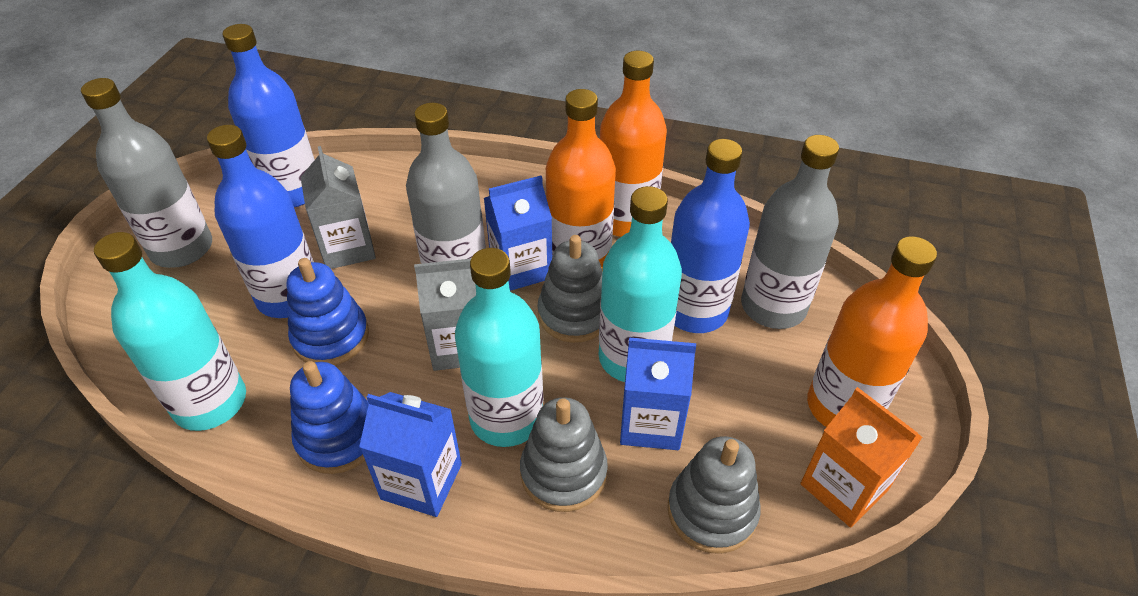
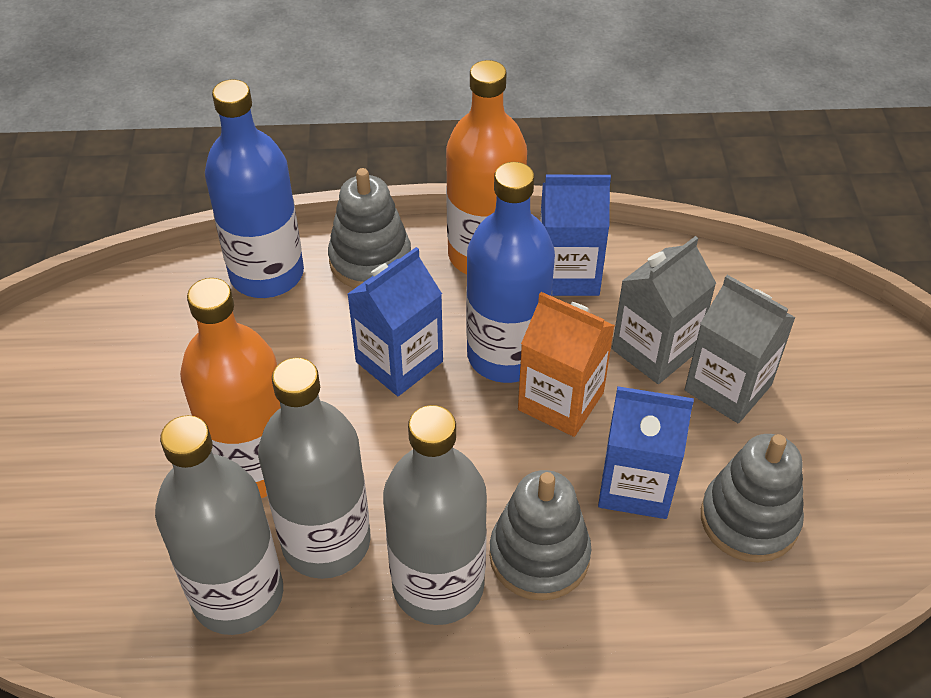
blue bottle: 3 -> 2
blue stacking toy: 2 -> 0
orange bottle: 3 -> 2
turquoise bottle: 3 -> 0

